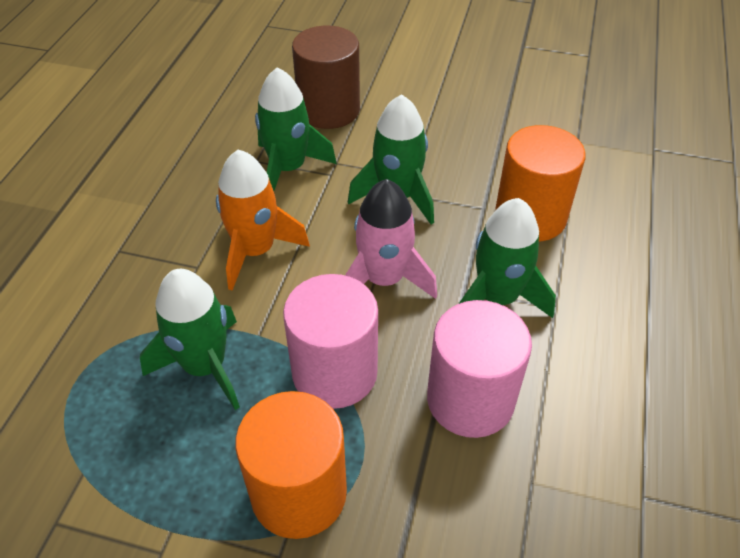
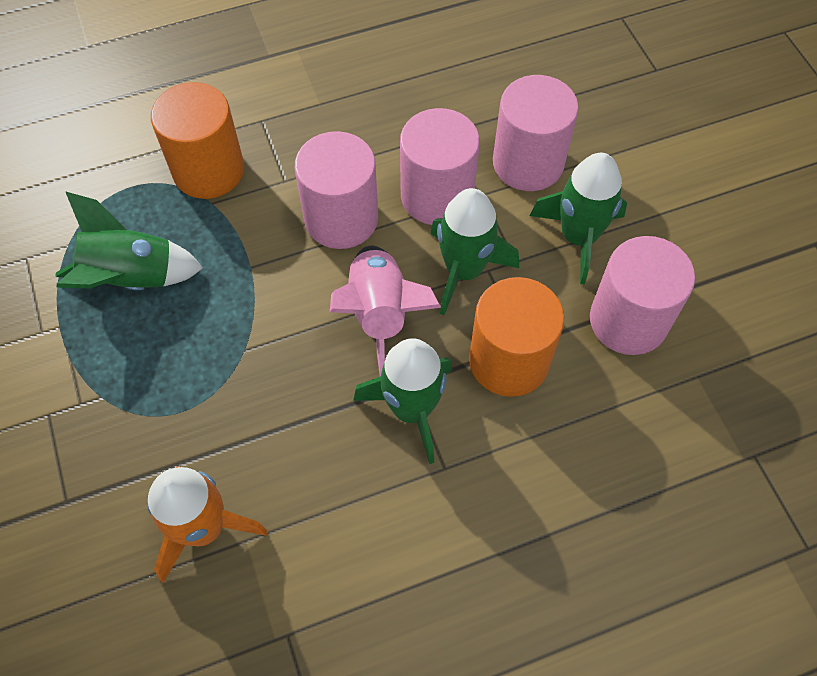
brown cylinder: 1 -> 0
pink cylinder: 2 -> 4

